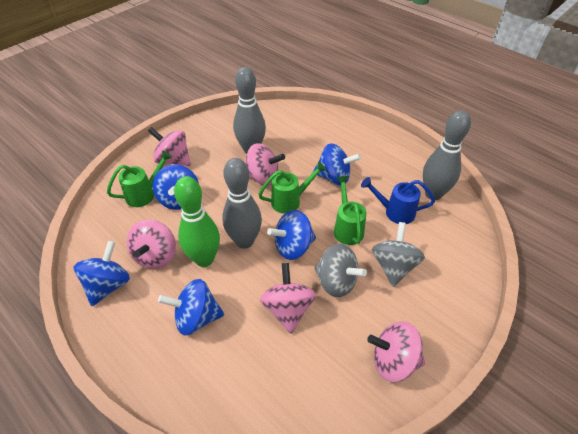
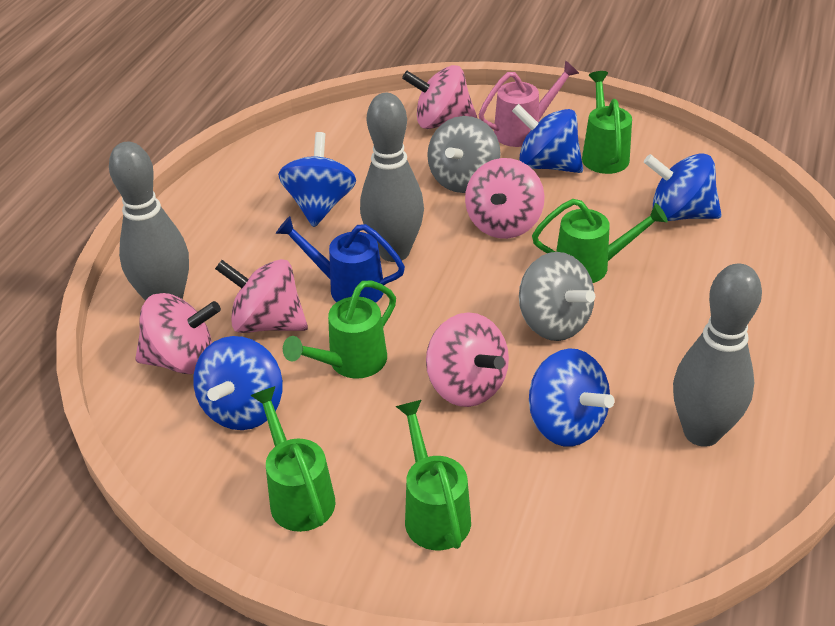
green bowling pin: 1 -> 0
green watering can: 3 -> 5
pink watering can: 0 -> 1

